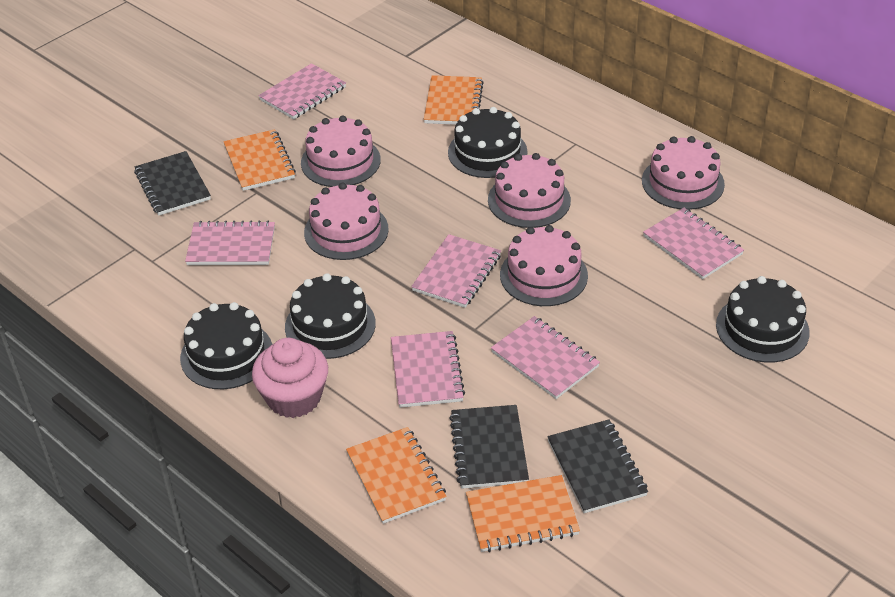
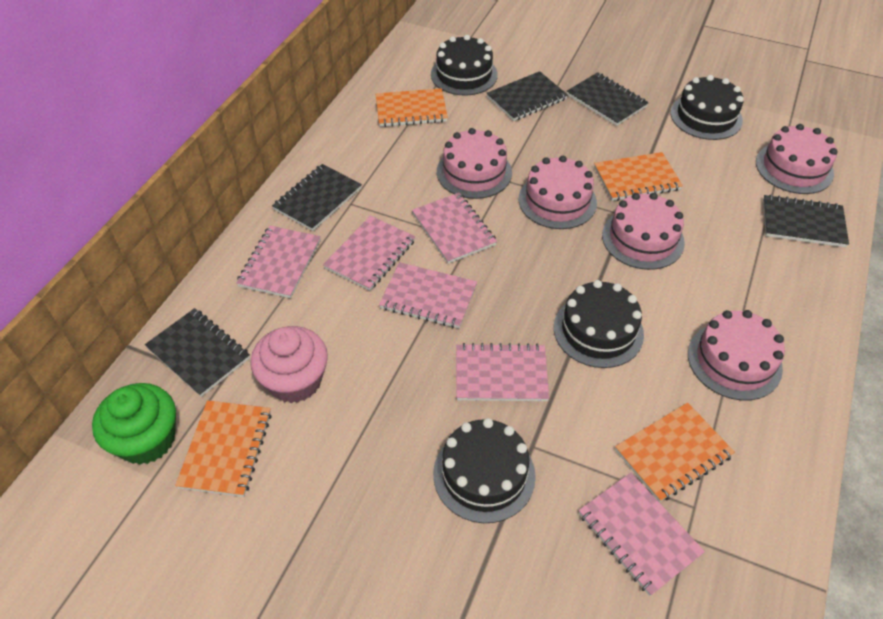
black notebook: 3 -> 5
green cupcake: 0 -> 1

